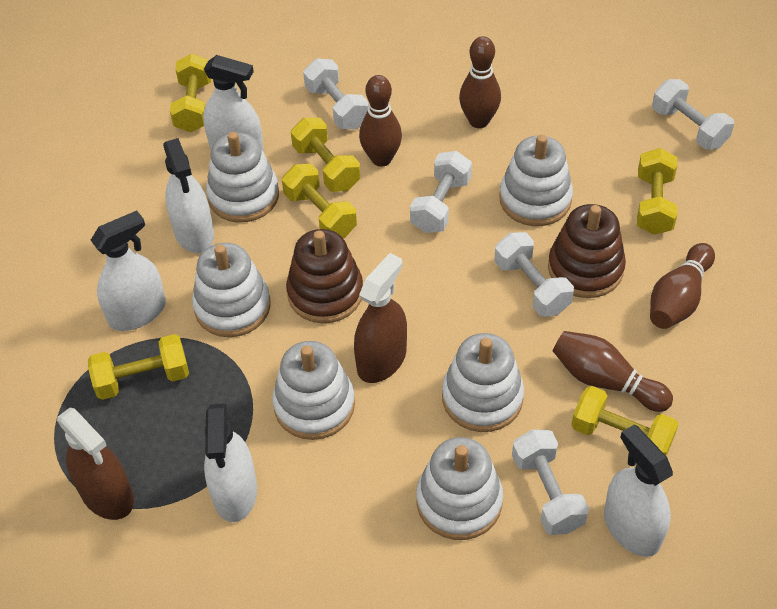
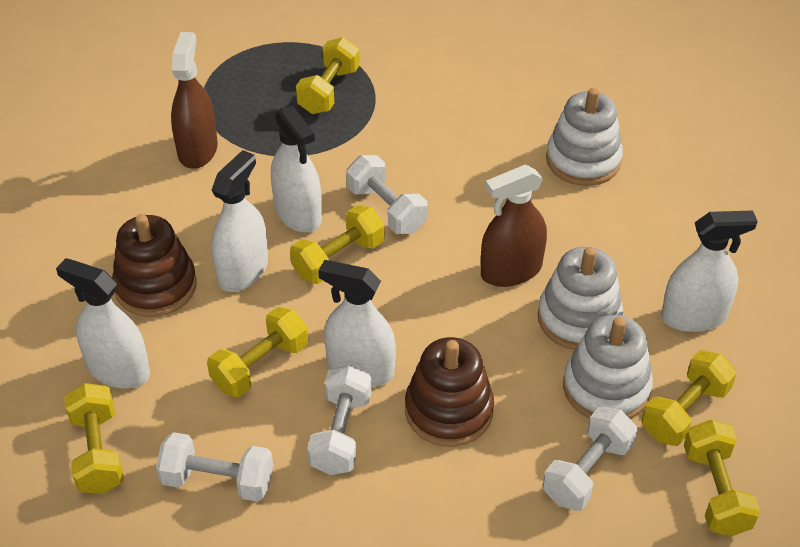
brown bowling pin: 4 -> 0
white dumbbell: 5 -> 4
white stacking toy: 6 -> 3

